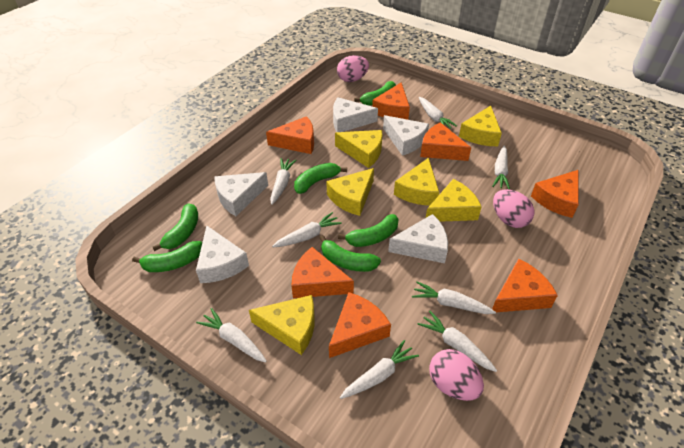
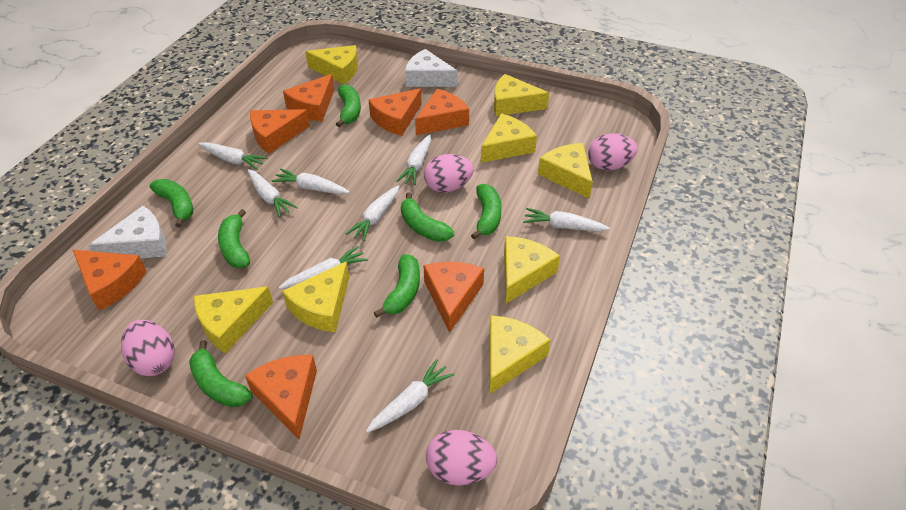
green banana: 6 -> 7
pink egg: 3 -> 4
white cheese: 5 -> 2
yellow cheese: 6 -> 8

